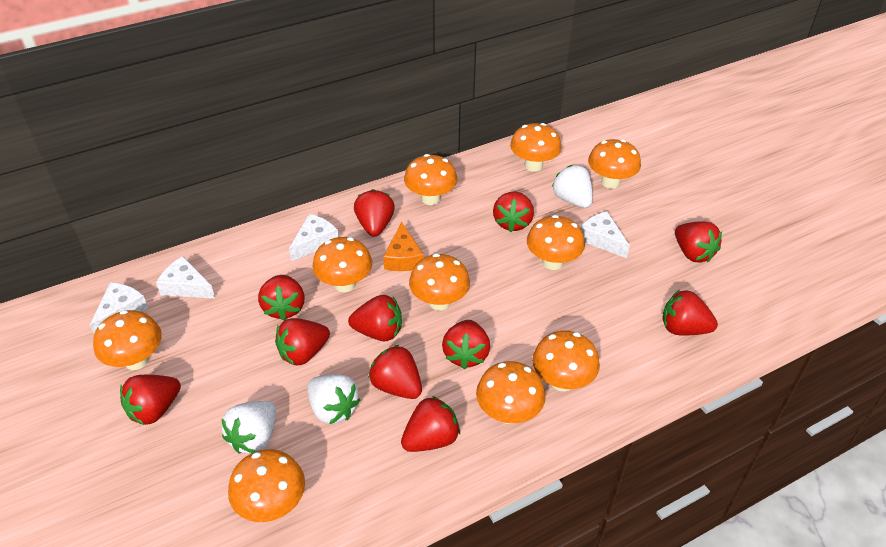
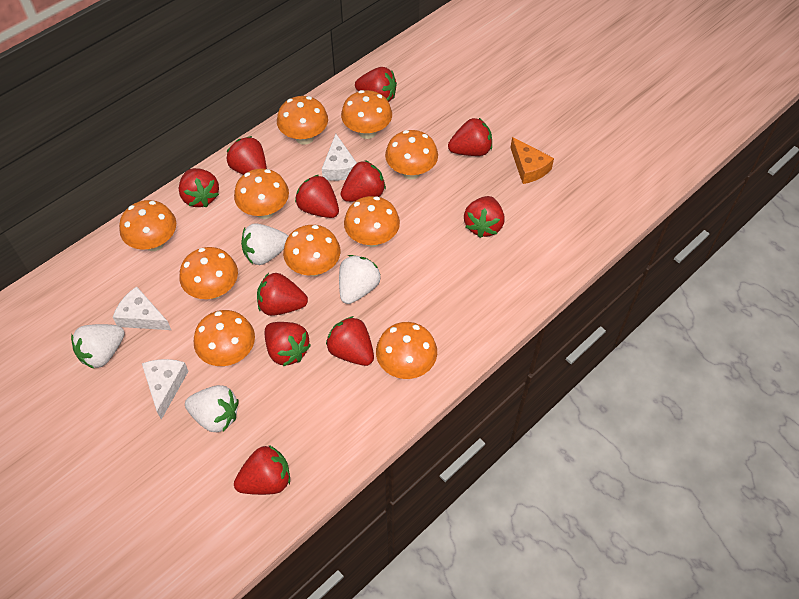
white cheese: 4 -> 3
white strawberry: 3 -> 4

